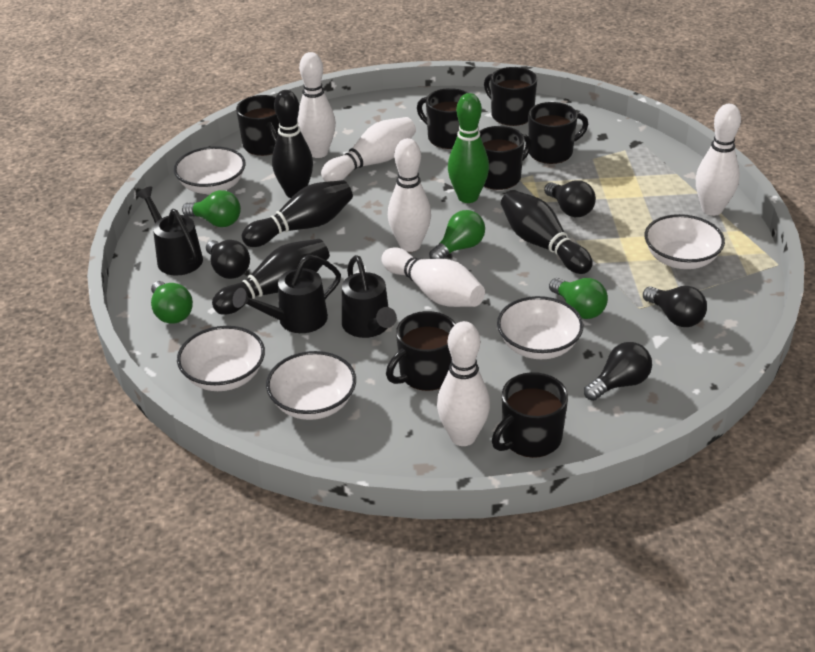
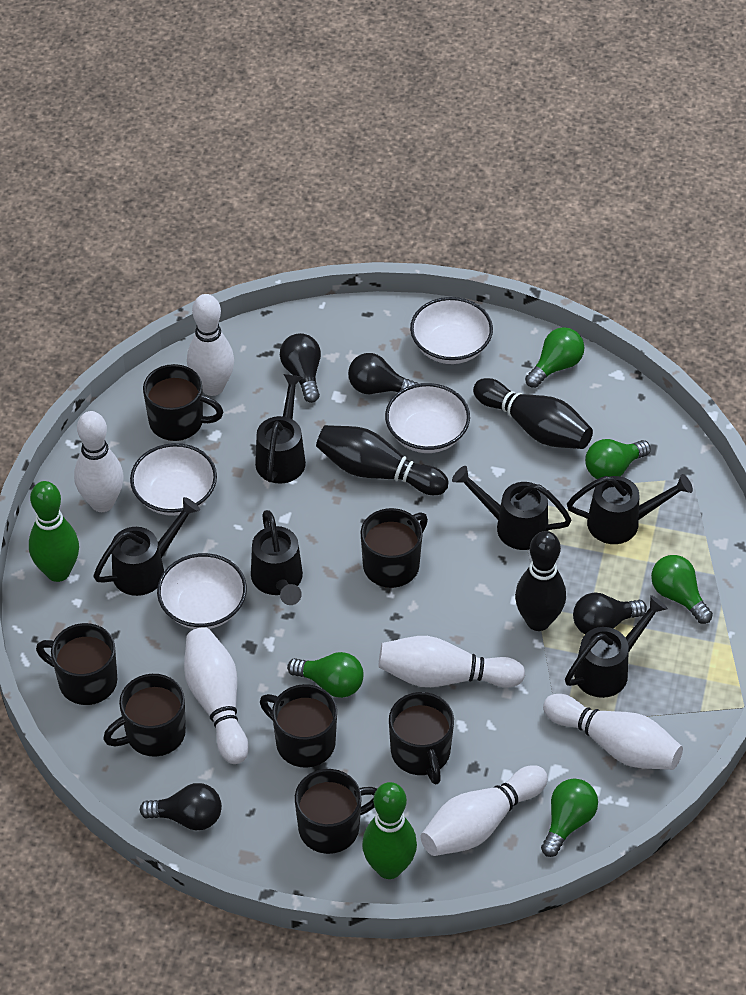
black bowling pin: 4 -> 3
black watering can: 3 -> 6
green bowling pin: 1 -> 2
green light bulb: 4 -> 5
white bowl: 5 -> 4

